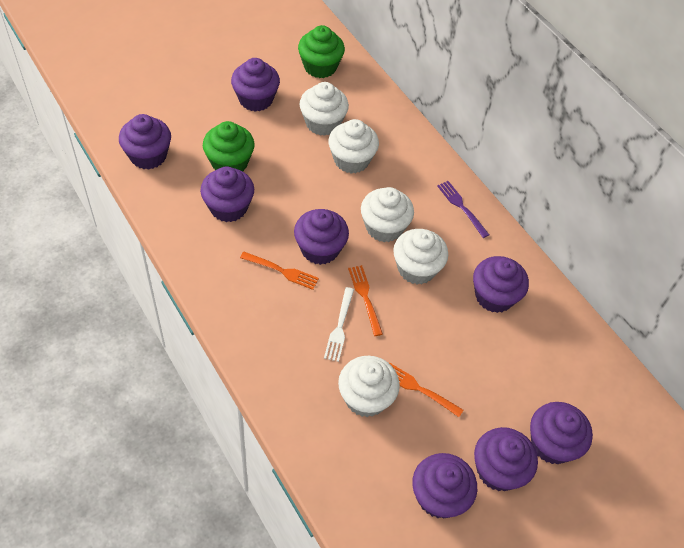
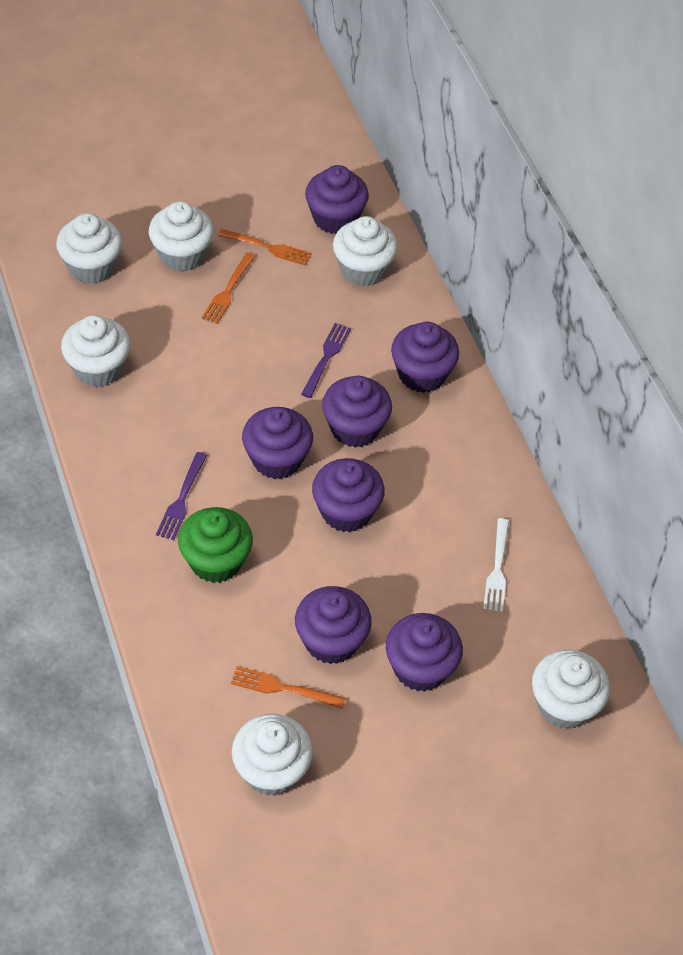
green cupcake: 2 -> 1
purple cupcake: 8 -> 7
purple fork: 1 -> 2
white cupcake: 5 -> 6

